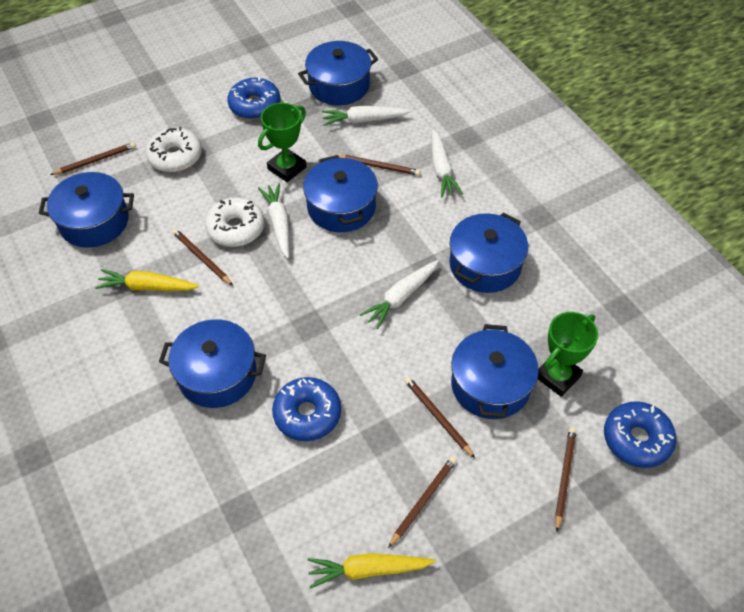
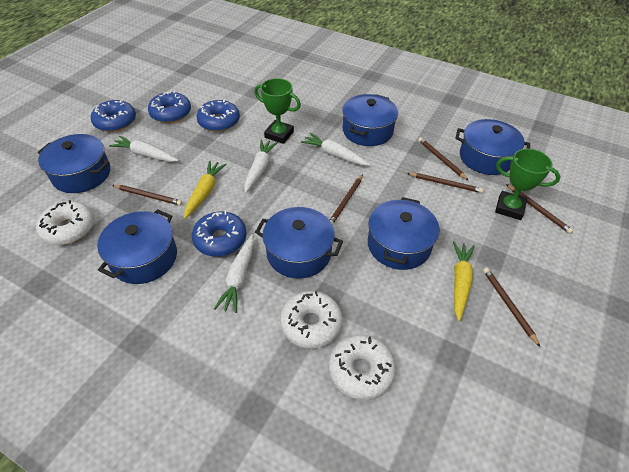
blue donut: 3 -> 4
white donut: 2 -> 3

